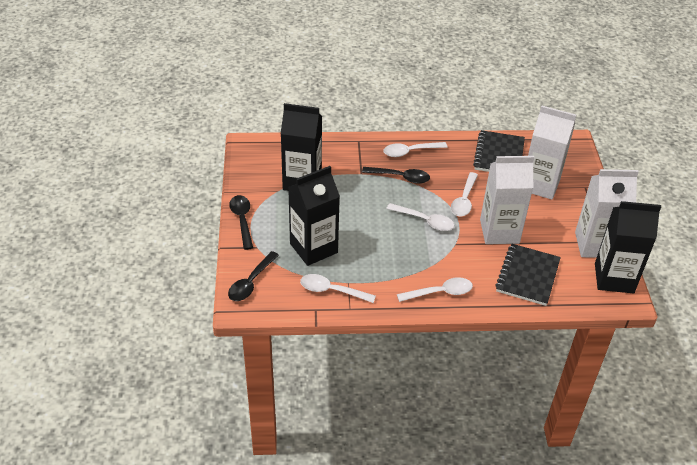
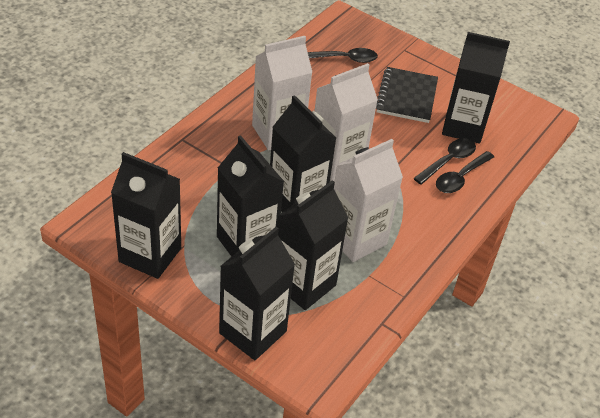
black carton: 3 -> 6
black notebook: 2 -> 1
white spoon: 5 -> 0

